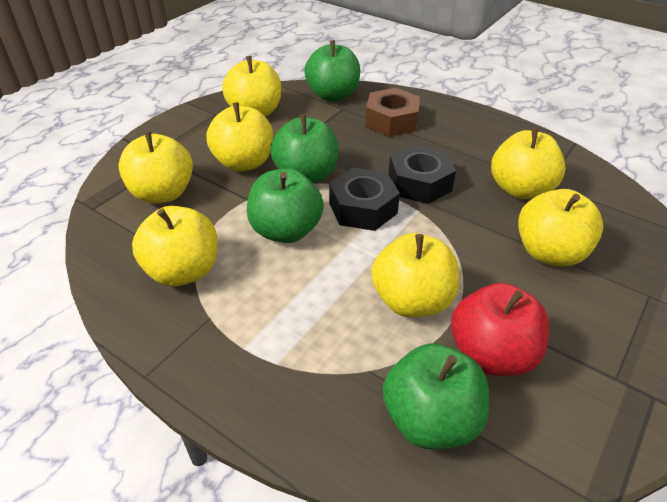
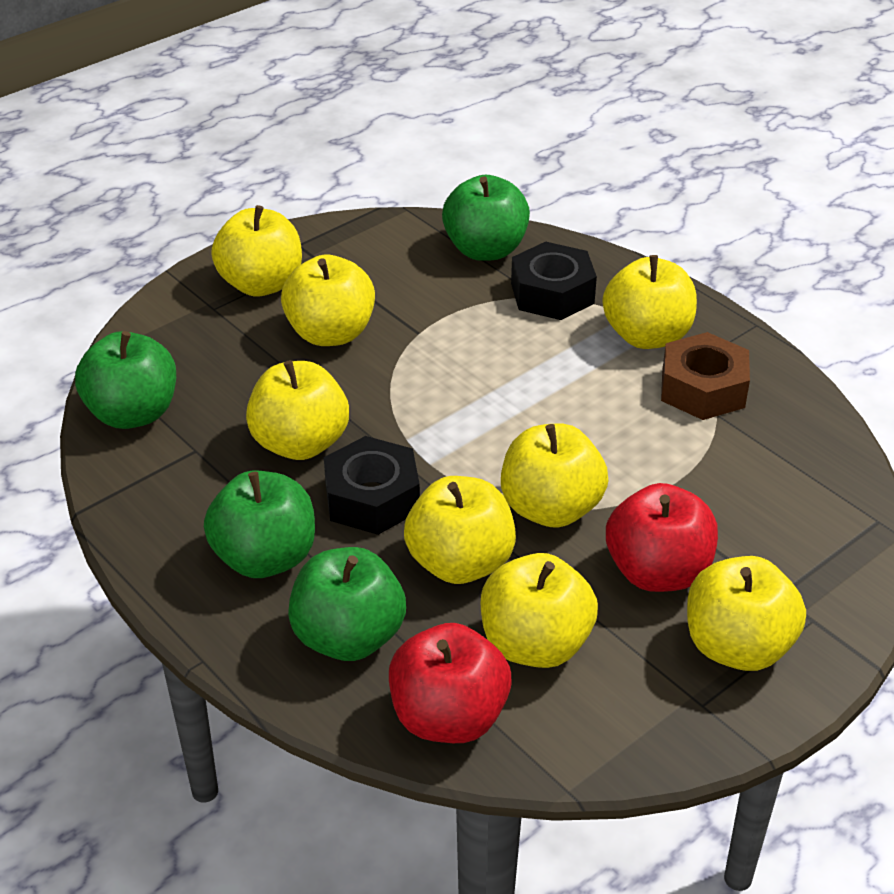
red apple: 1 -> 2
yellow apple: 7 -> 8

